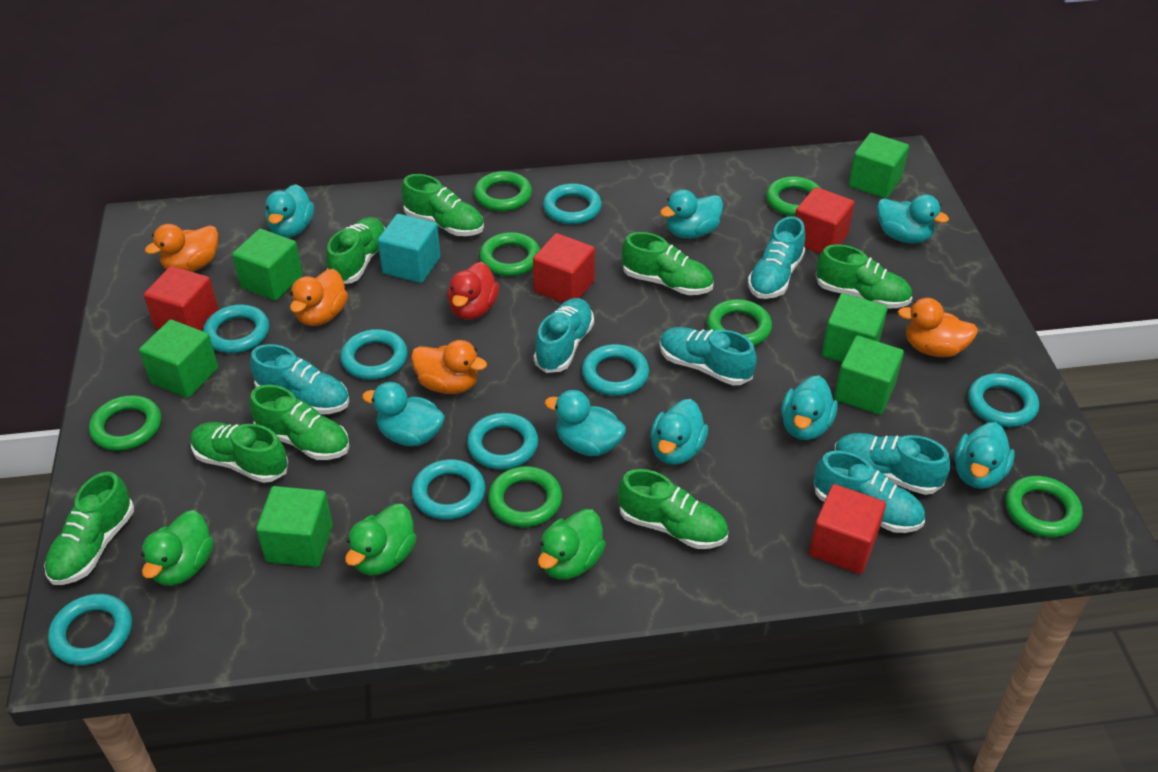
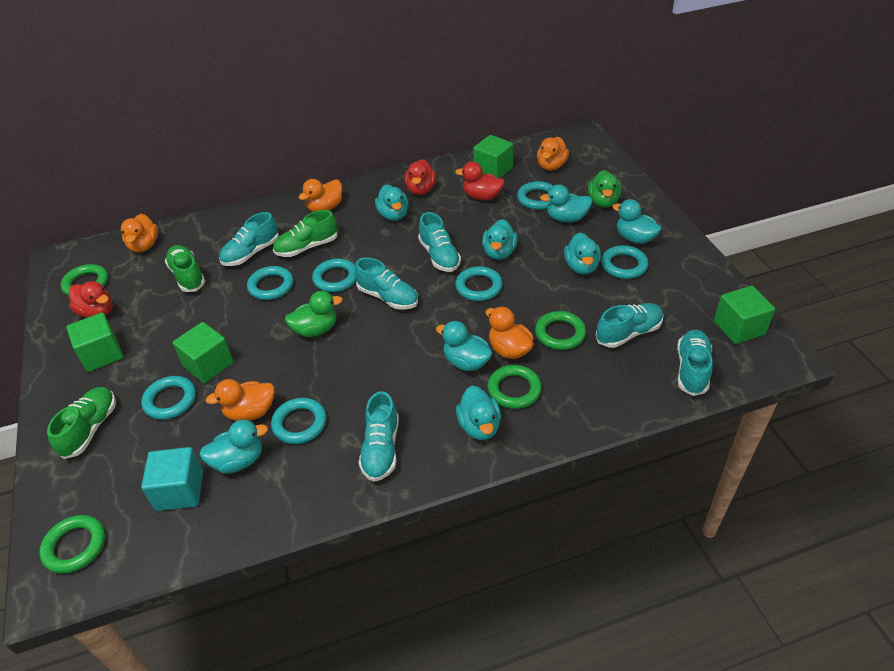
green cube: 6 -> 4
green duck: 3 -> 2
green ring: 7 -> 4
green shoe: 8 -> 3
orange duck: 4 -> 5
red cube: 4 -> 0
red duck: 1 -> 3
turquoise ring: 8 -> 7

